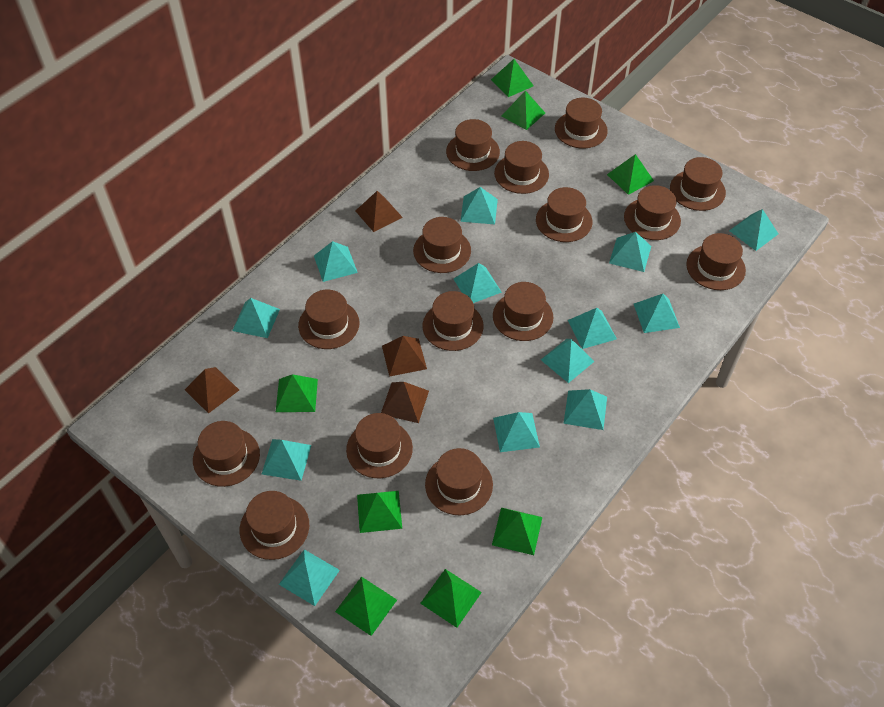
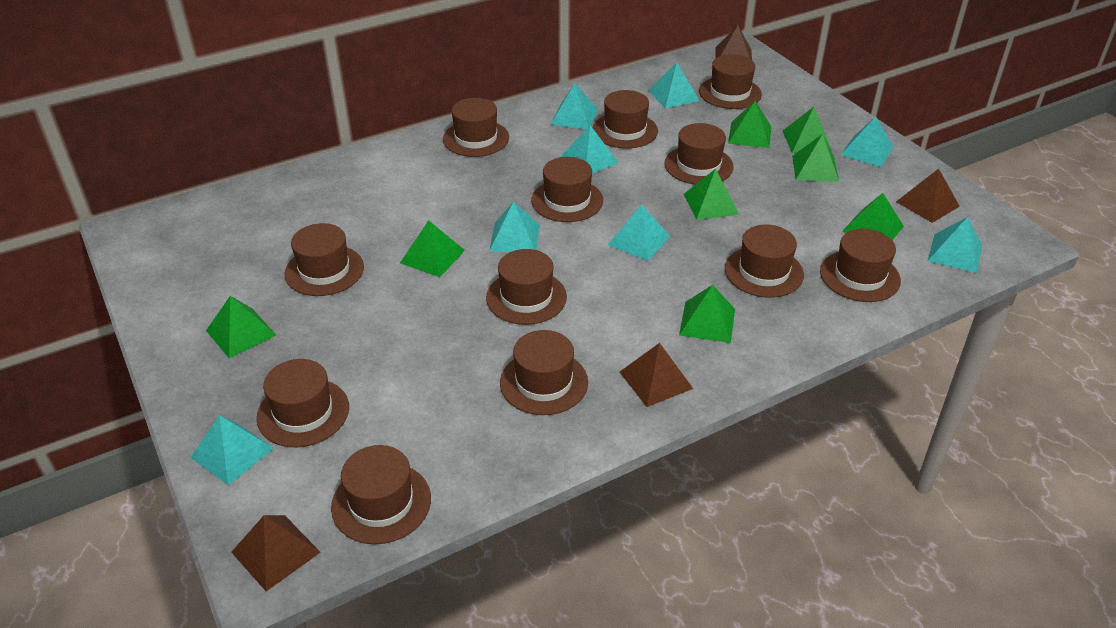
brown hat: 15 -> 12
turquoise pyramid: 13 -> 8

